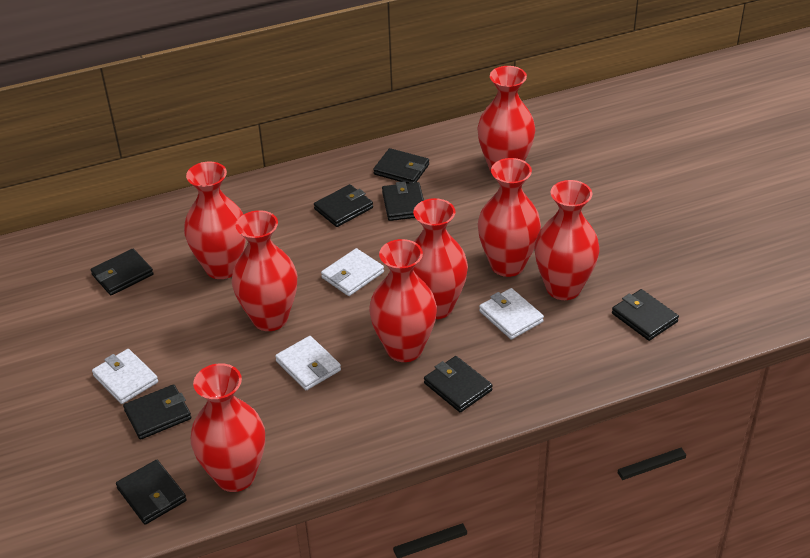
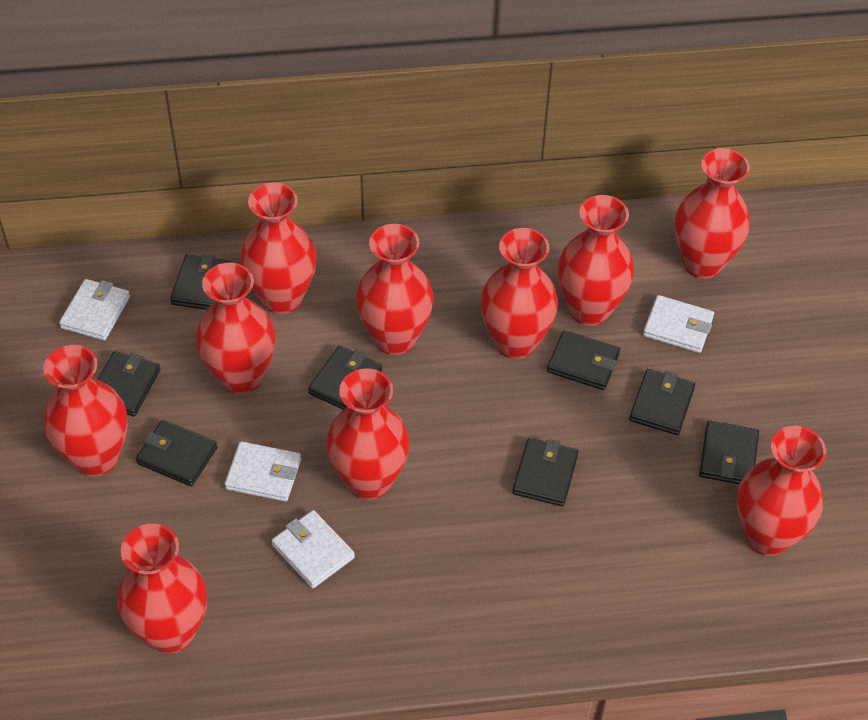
red vase: 8 -> 10

